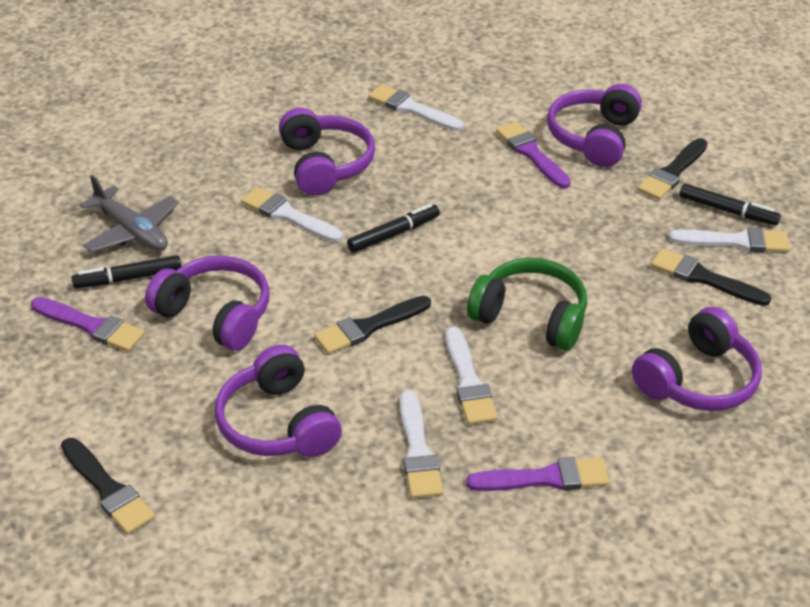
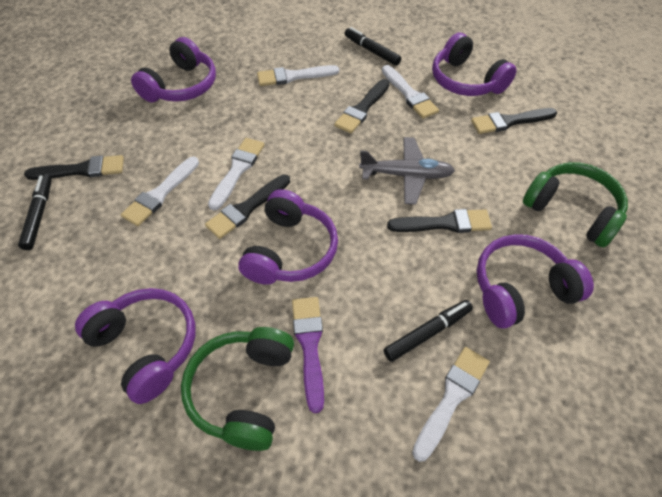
black brush: 4 -> 5
green headphones: 1 -> 2
purple brush: 3 -> 1

